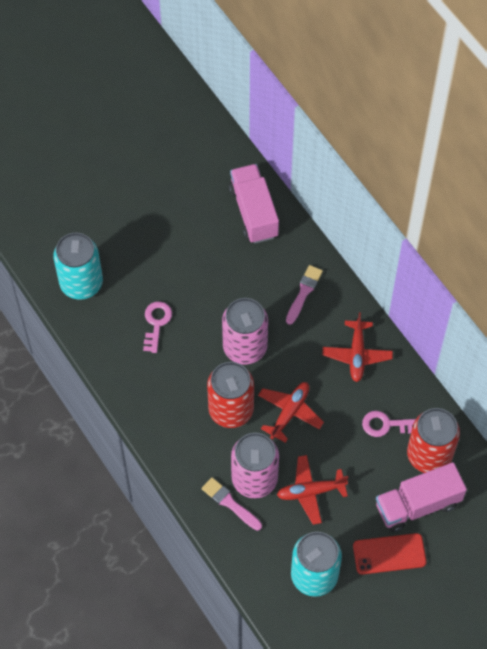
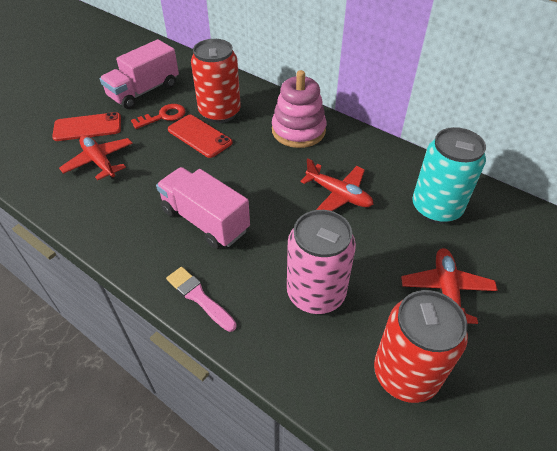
pink brush: 2 -> 1
pink can: 2 -> 1
pink key: 2 -> 0
pink stacking toy: 0 -> 1
red key: 0 -> 1
red phone: 1 -> 2
turquoise can: 2 -> 1

